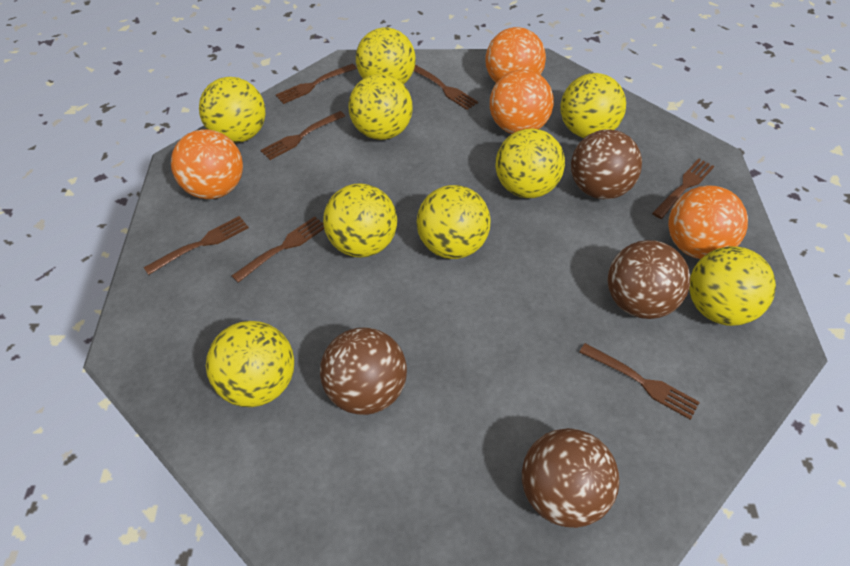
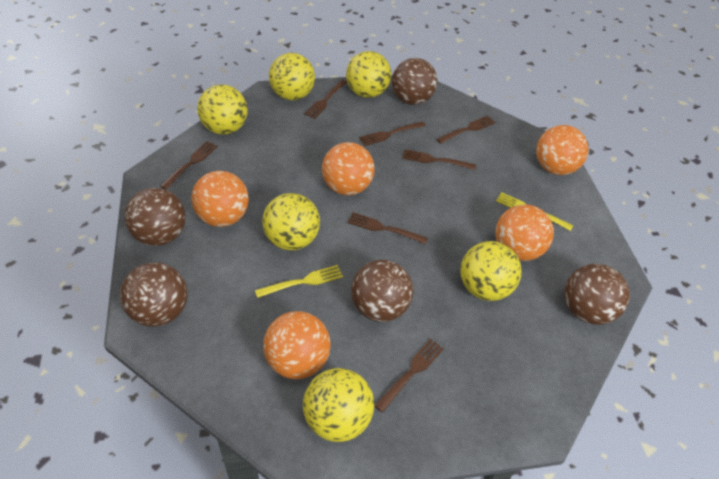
brown ball: 4 -> 5
orange ball: 4 -> 5
yellow ball: 9 -> 6
yellow fork: 0 -> 2

